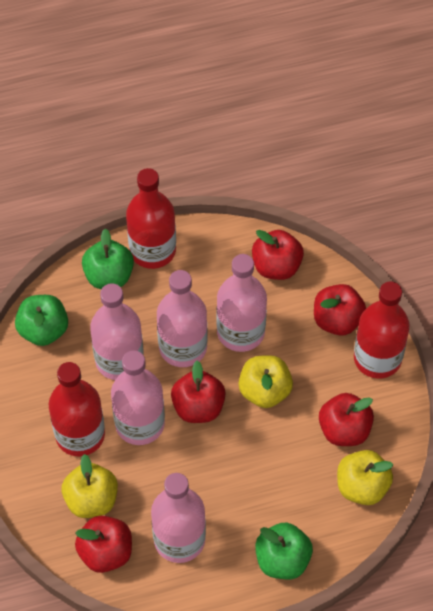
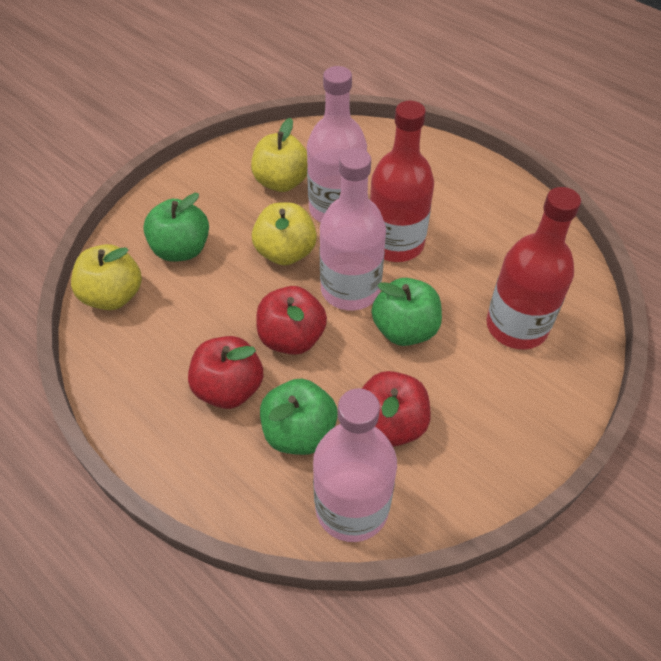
pink bottle: 5 -> 3
red apple: 5 -> 3
red bottle: 3 -> 2

